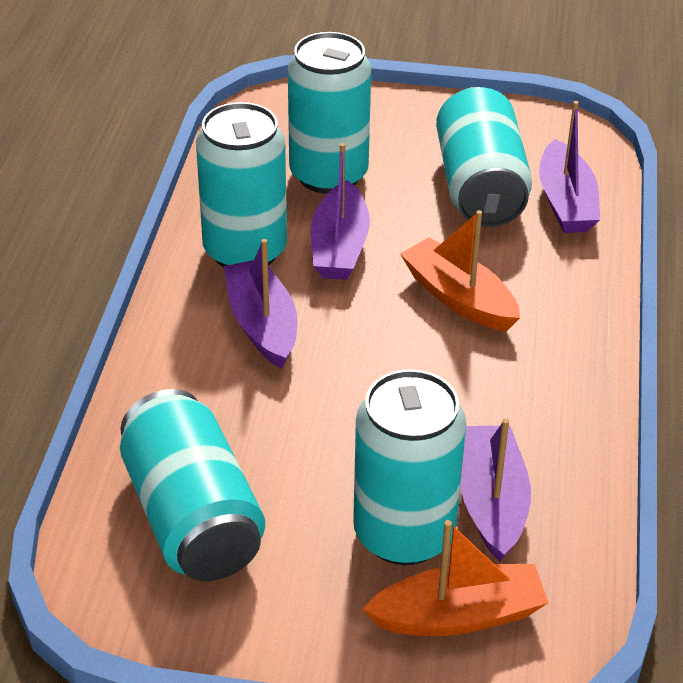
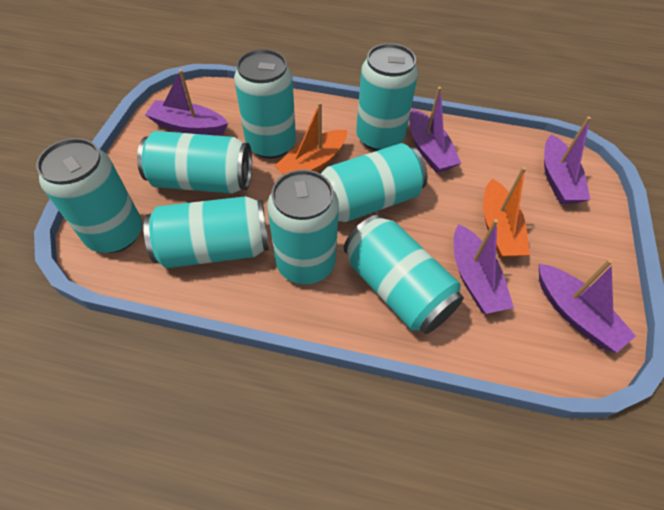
purple boat: 4 -> 5
turquoise can: 5 -> 8

